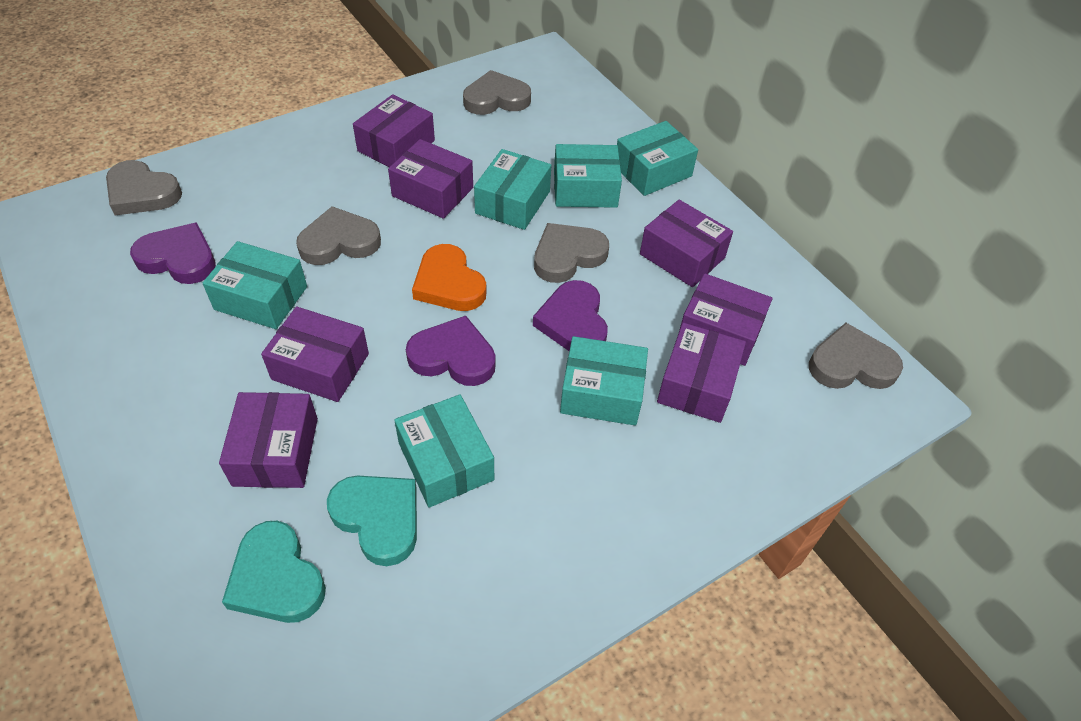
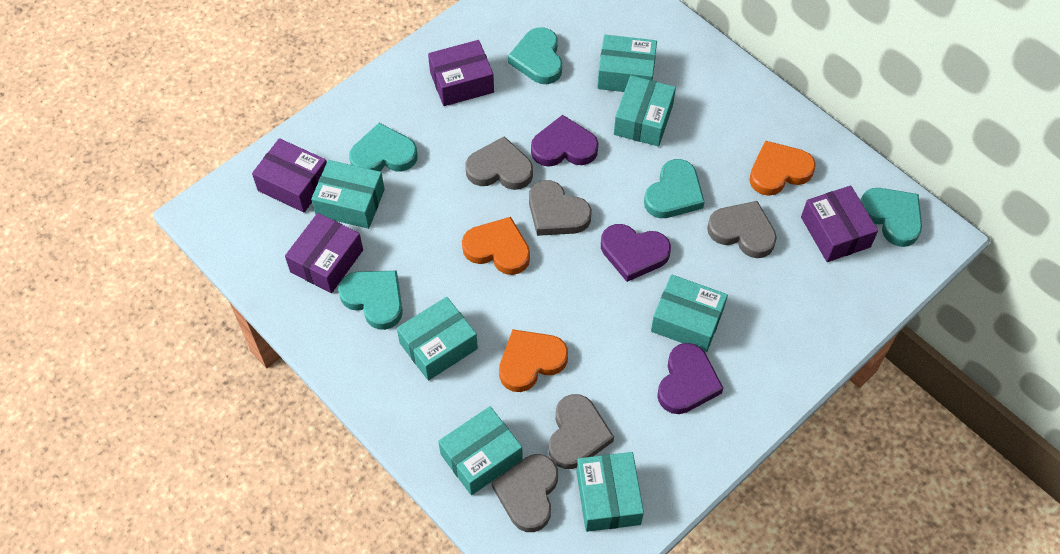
orange heart: 1 -> 3
purple box: 7 -> 4
turquoise box: 6 -> 7
turquoise heart: 2 -> 5

